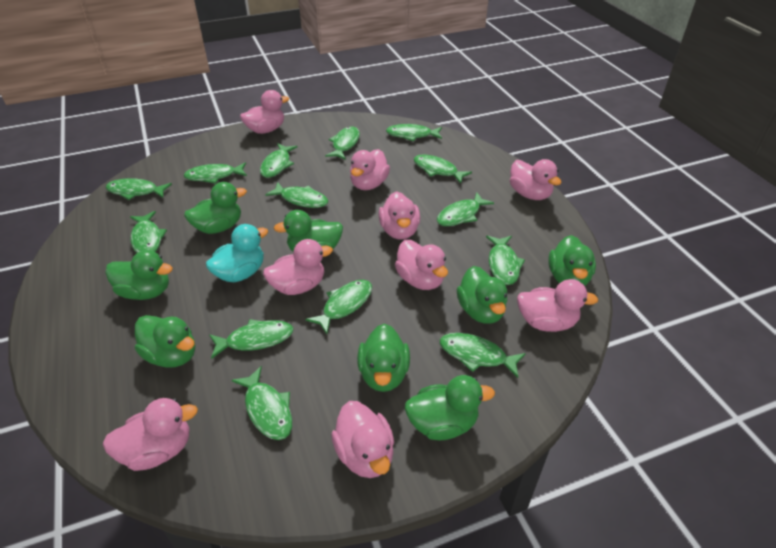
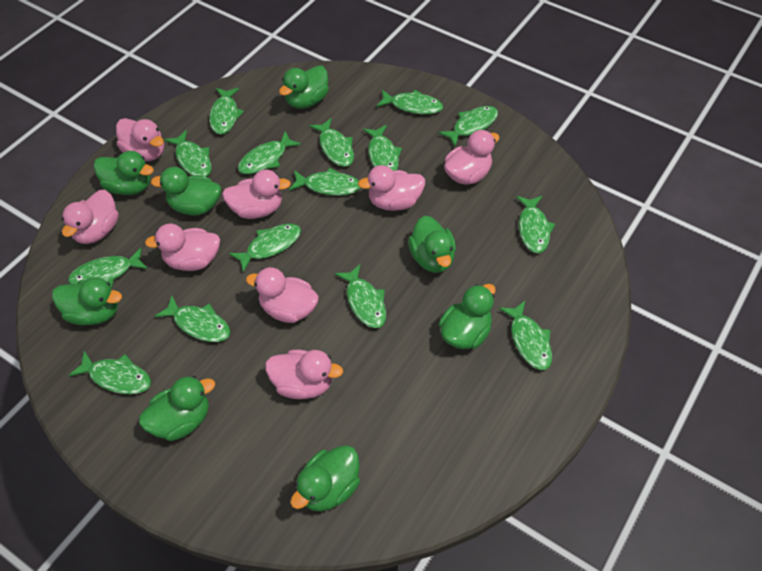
green fish: 14 -> 15
pink duck: 9 -> 8
turquoise duck: 1 -> 0

